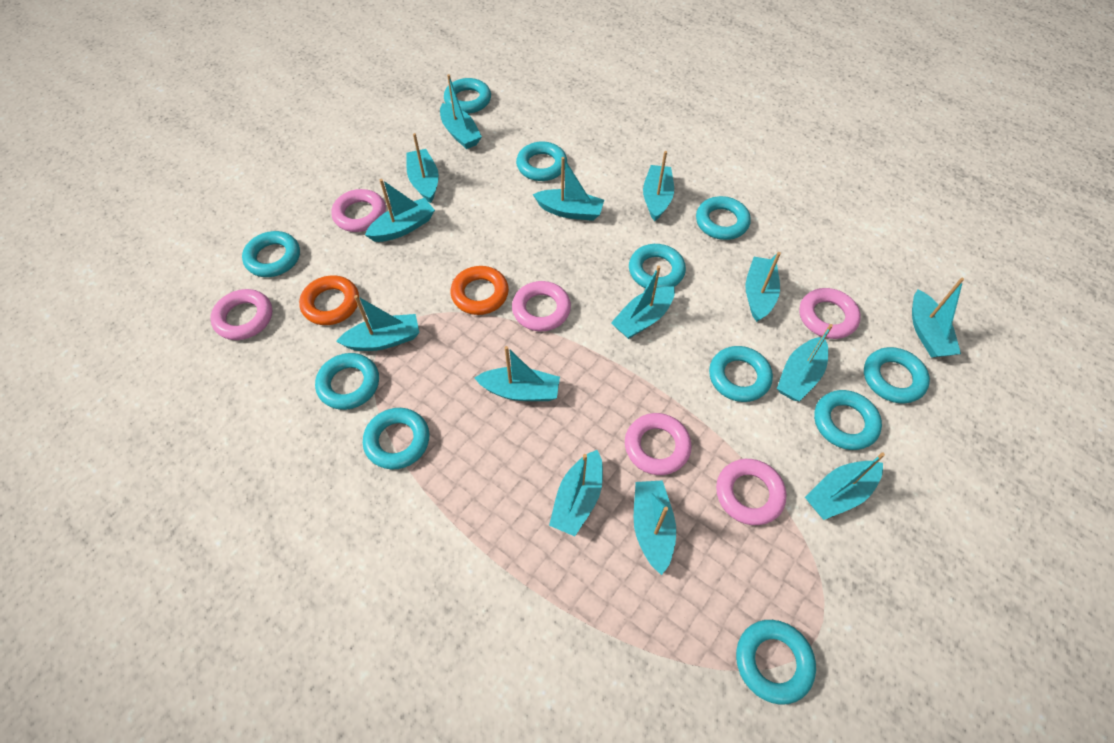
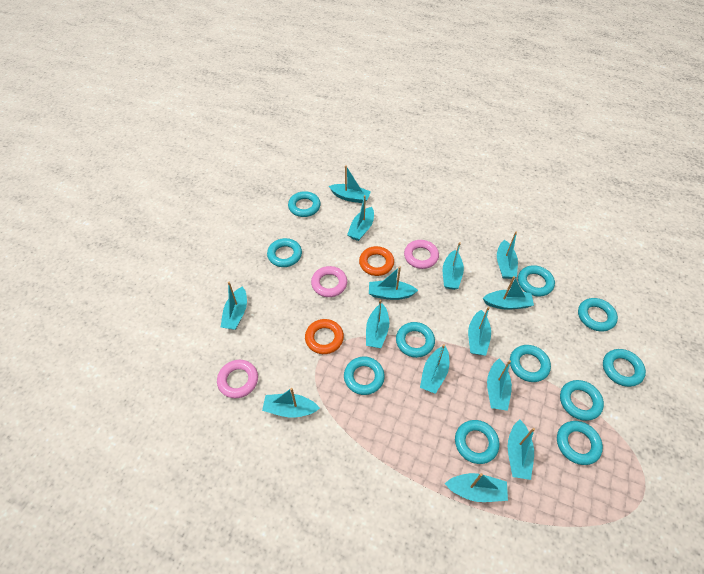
pink ring: 6 -> 3

